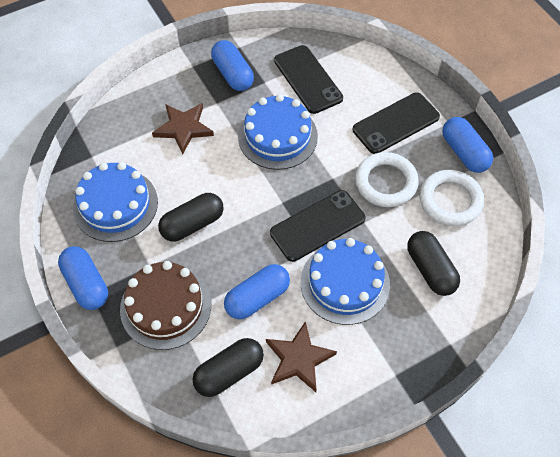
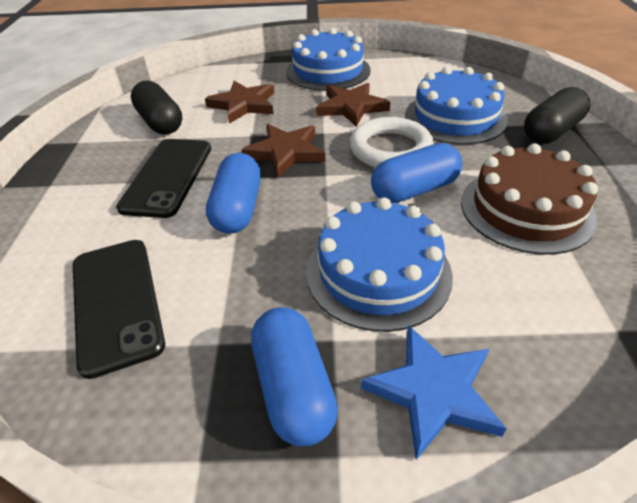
black capsule: 3 -> 2
black phone: 3 -> 2
blue capsule: 4 -> 3
blue star: 0 -> 1
brown star: 2 -> 3
white ring: 2 -> 1

